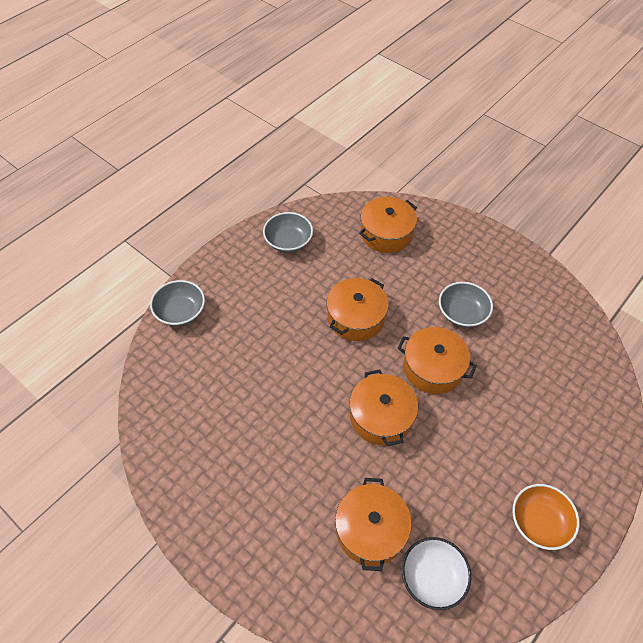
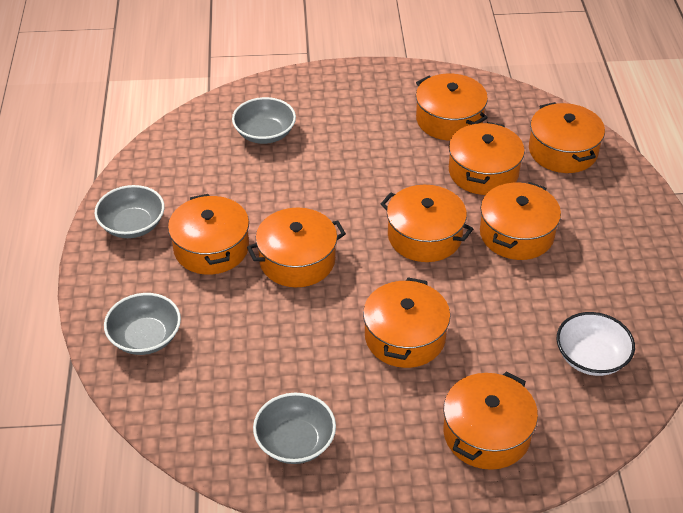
grey bowl: 3 -> 4
orange bowl: 1 -> 0
orange pot: 5 -> 9

